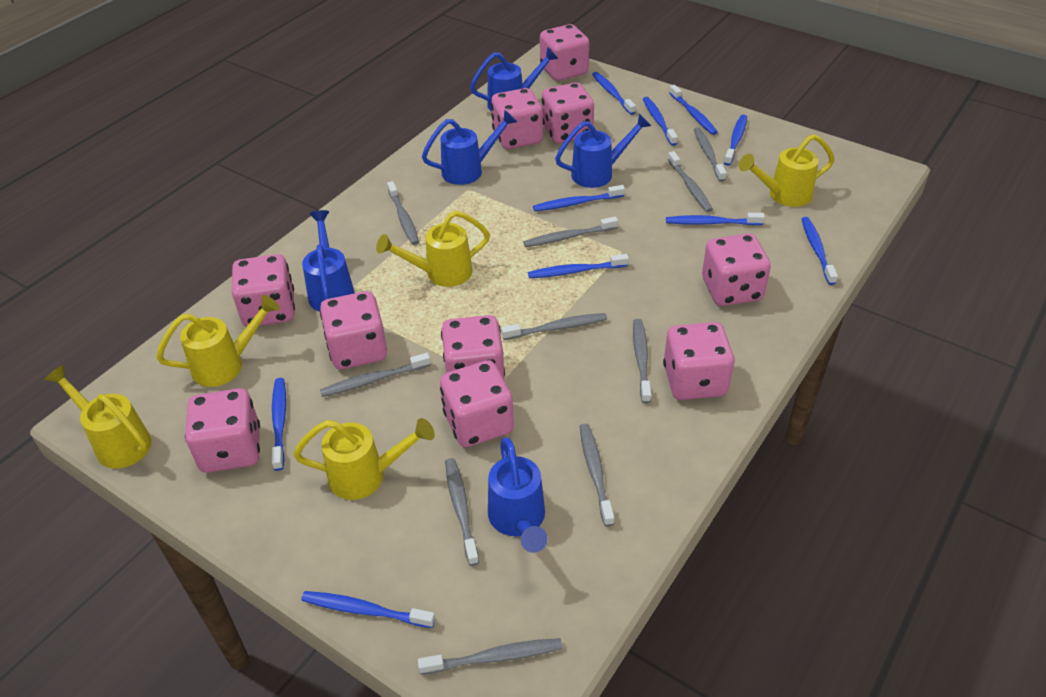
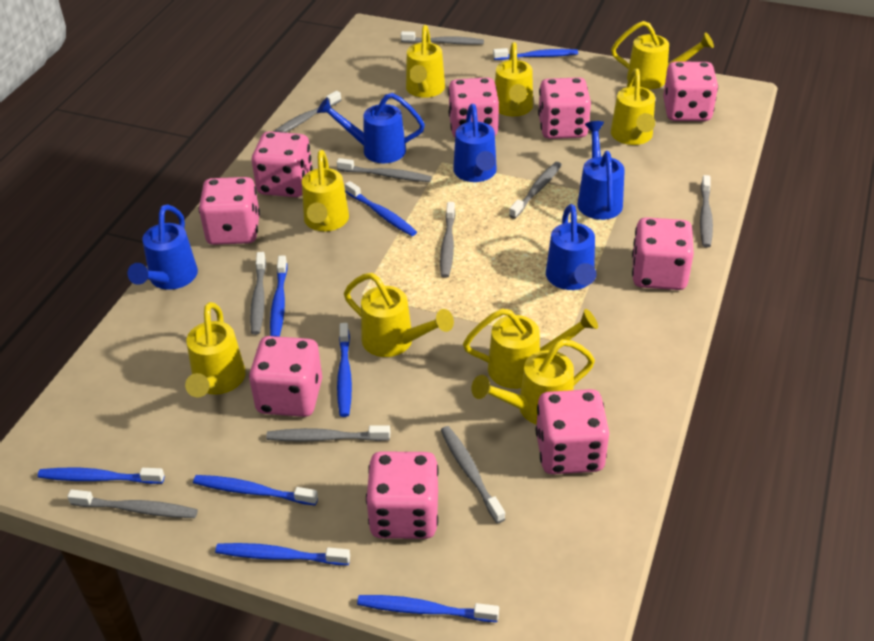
blue toothbrush: 10 -> 8
pink dice: 10 -> 9
yellow watering can: 5 -> 9

